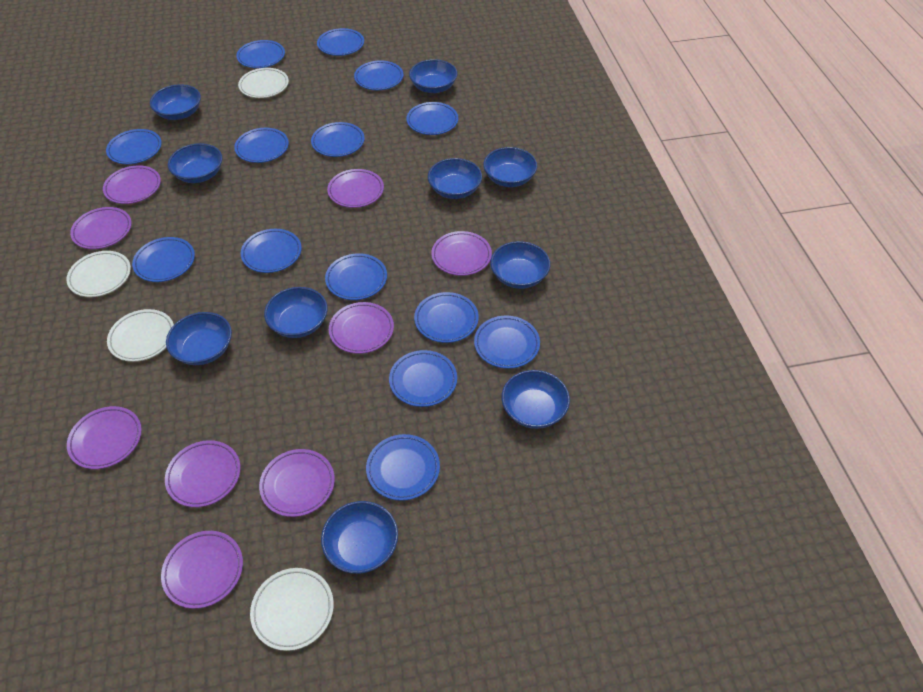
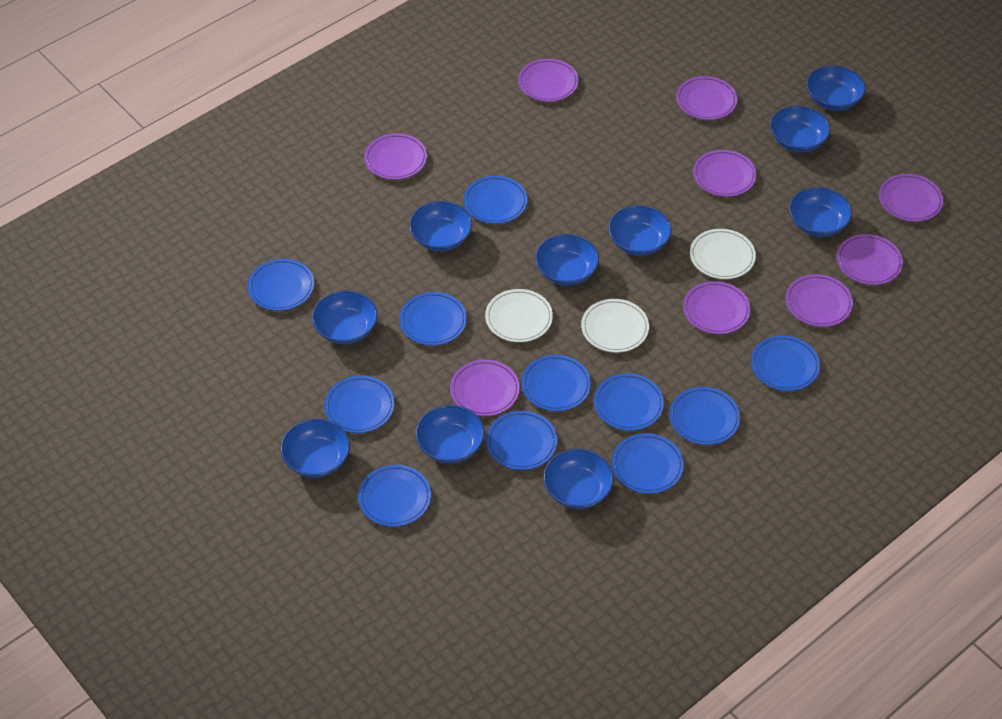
blue plate: 14 -> 11
white plate: 4 -> 3

